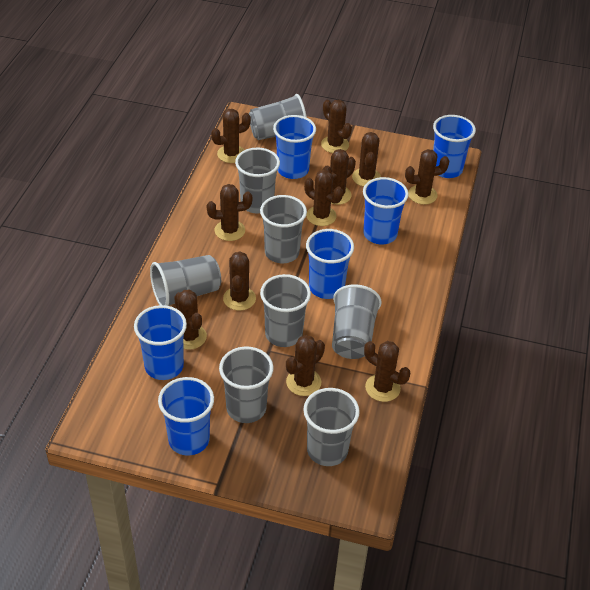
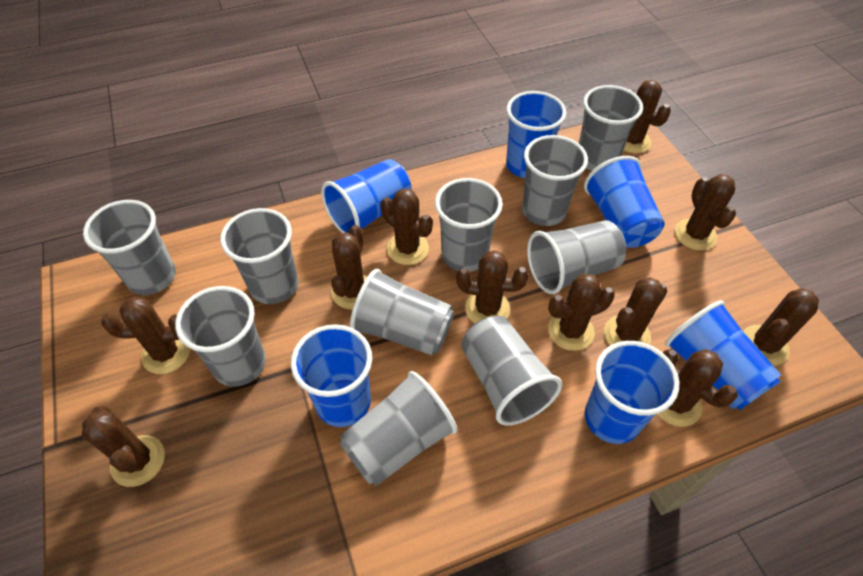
grey cup: 8 -> 10

